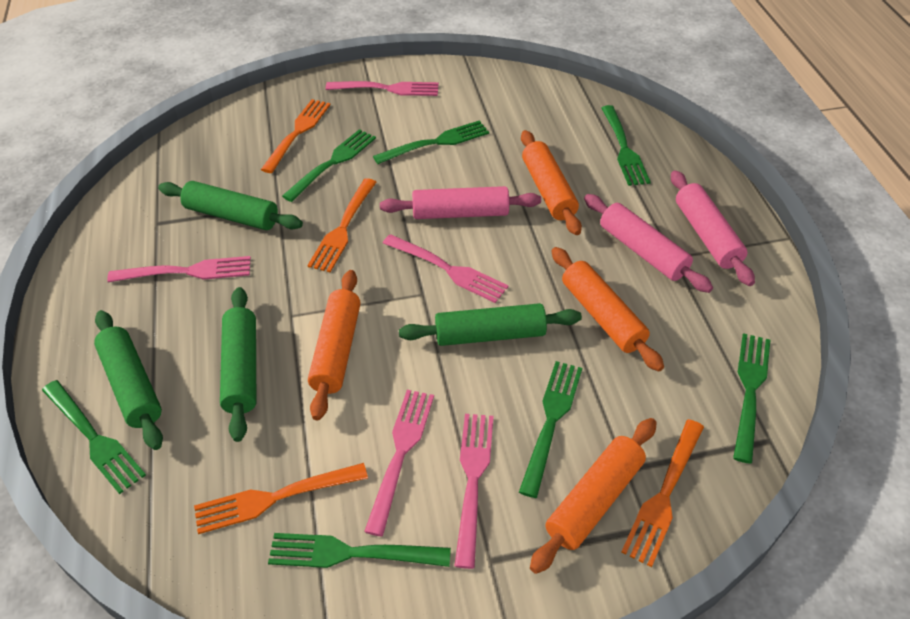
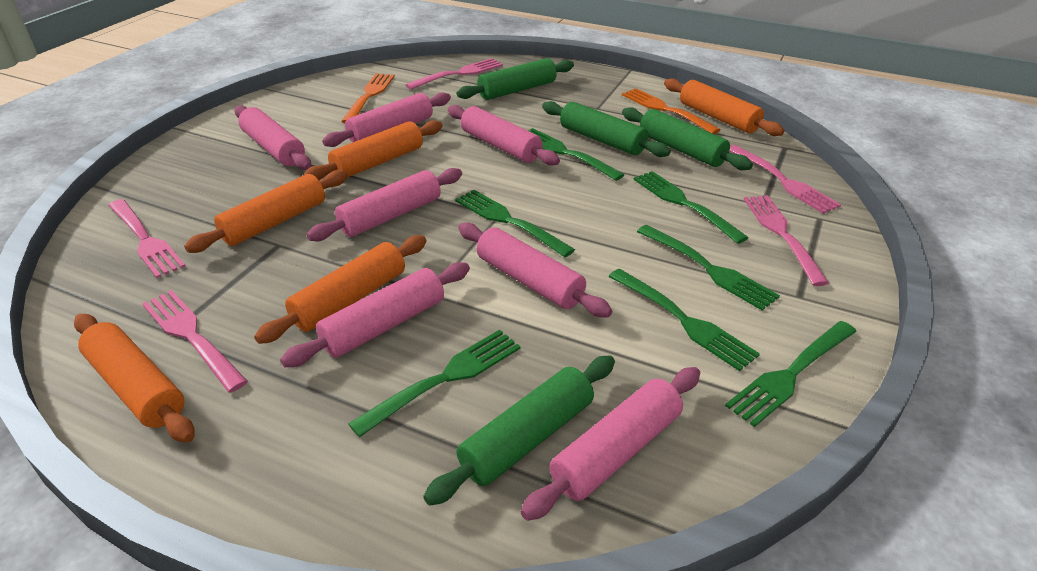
orange fork: 4 -> 2
orange rolling pin: 4 -> 5
pink rolling pin: 3 -> 7

